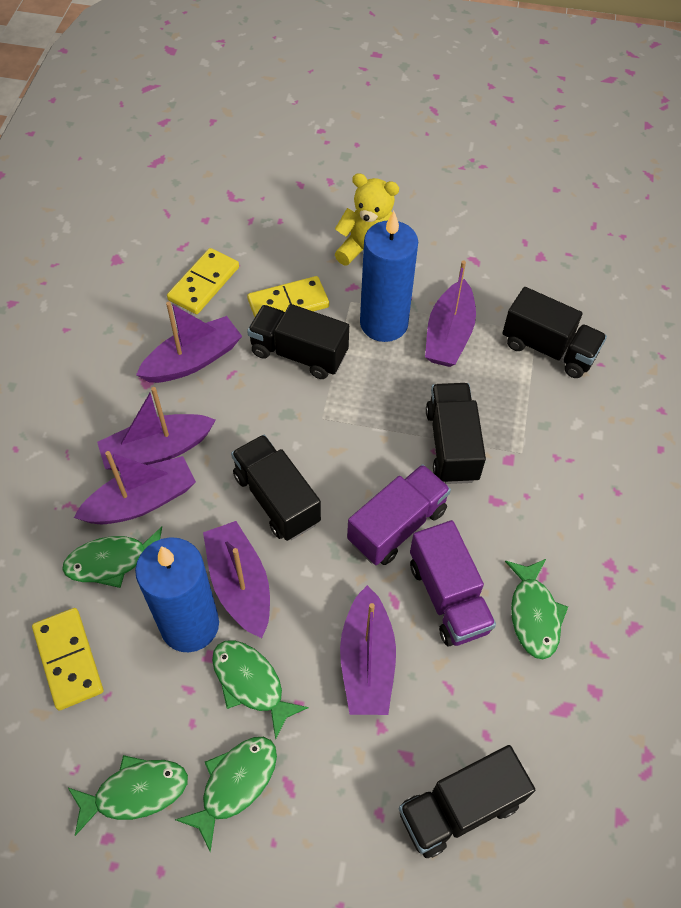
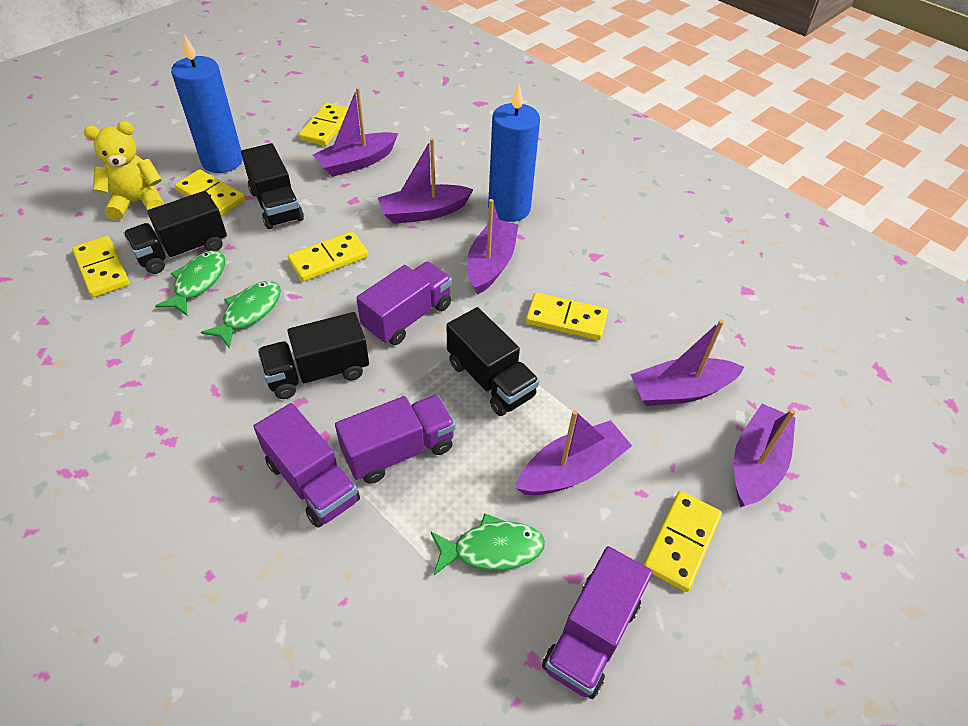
black truck: 5 -> 4
green fish: 5 -> 3
purple truck: 2 -> 4
yellow domino: 3 -> 6

